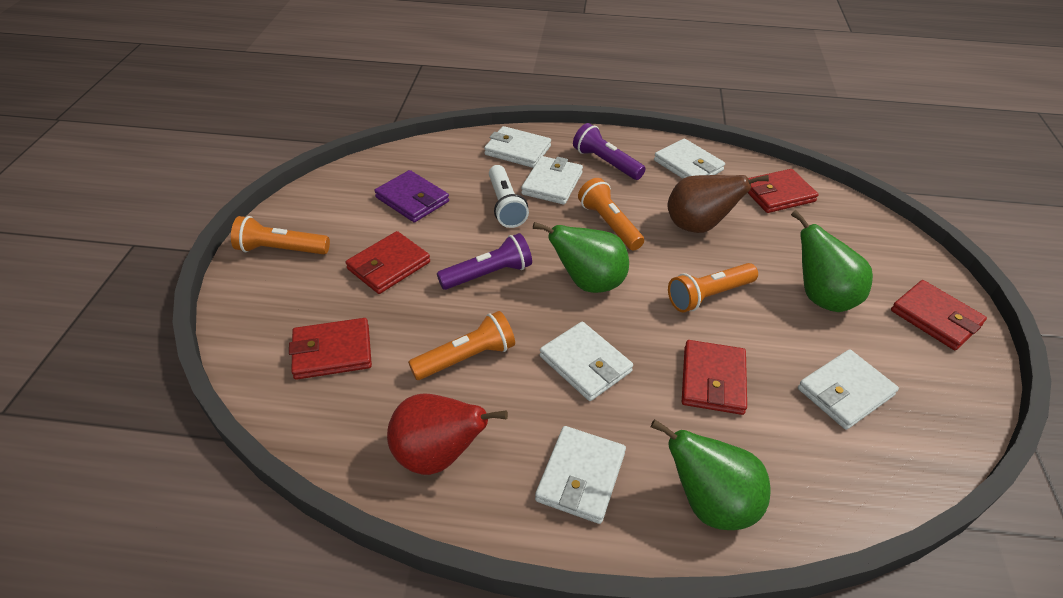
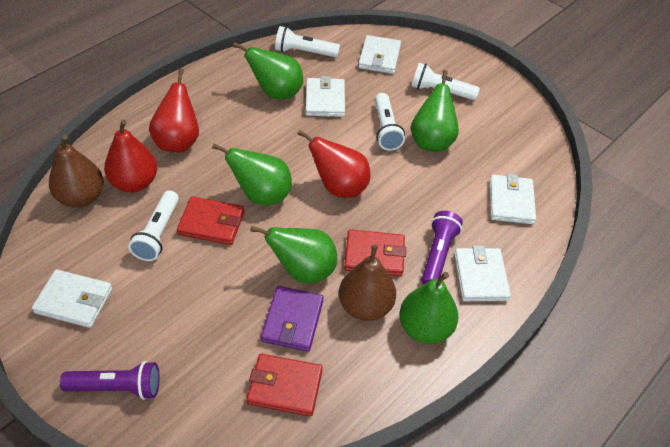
brown pear: 1 -> 2
green pear: 3 -> 5
orange flashlight: 4 -> 0
red pear: 1 -> 3
red wallet: 5 -> 3
white flashlight: 1 -> 4
white wallet: 6 -> 5

